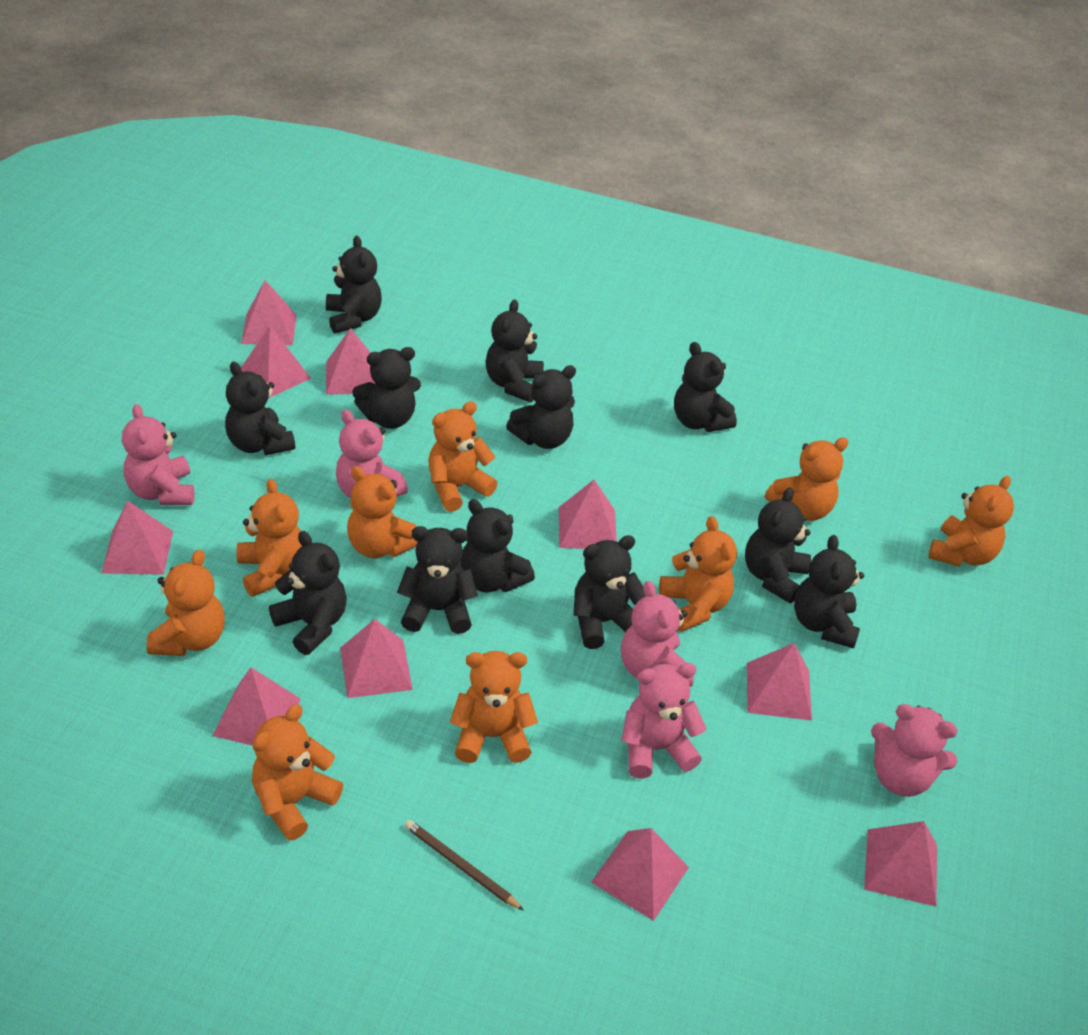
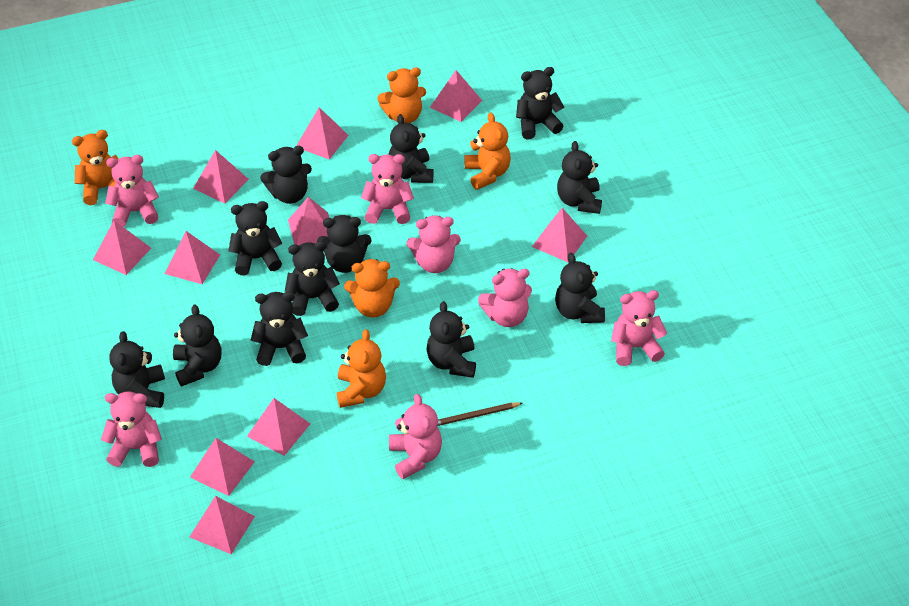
orange teddy bear: 9 -> 5
pink teddy bear: 5 -> 7

